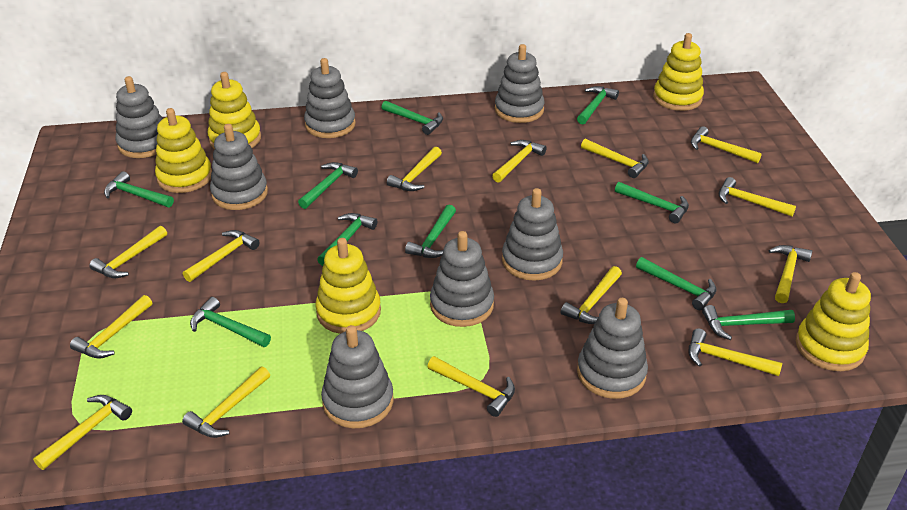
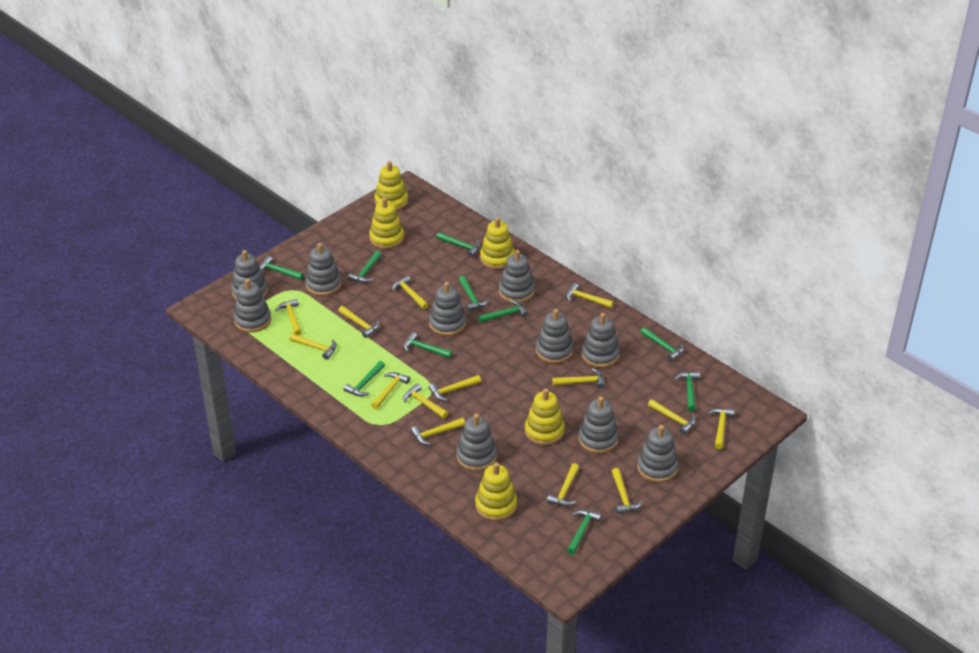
grey stacking toy: 8 -> 10

